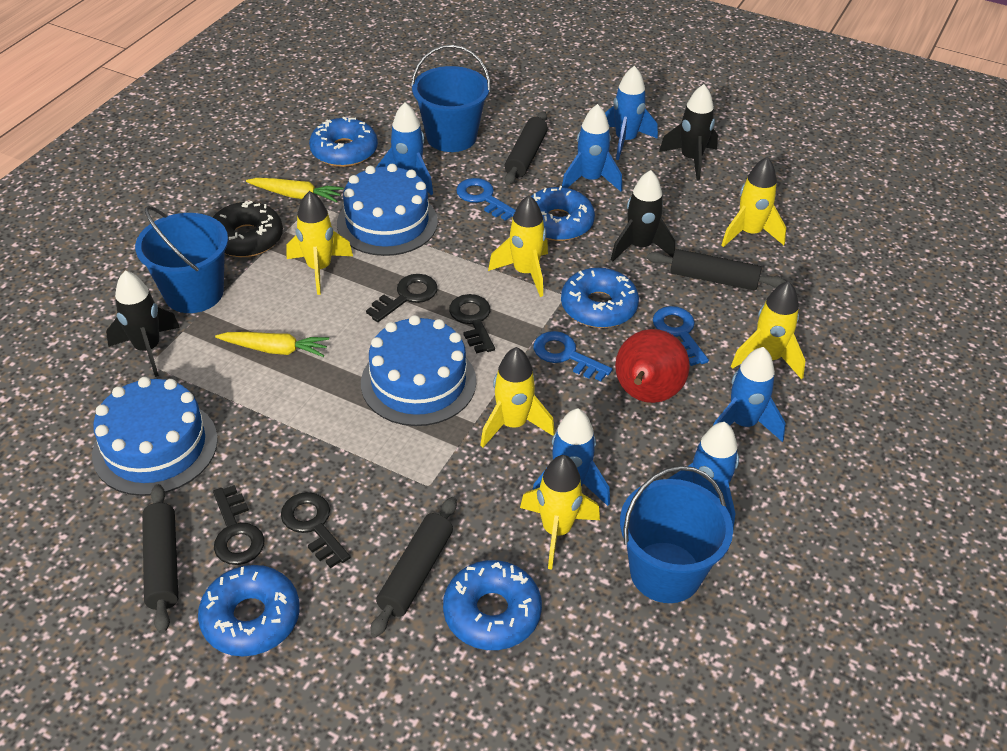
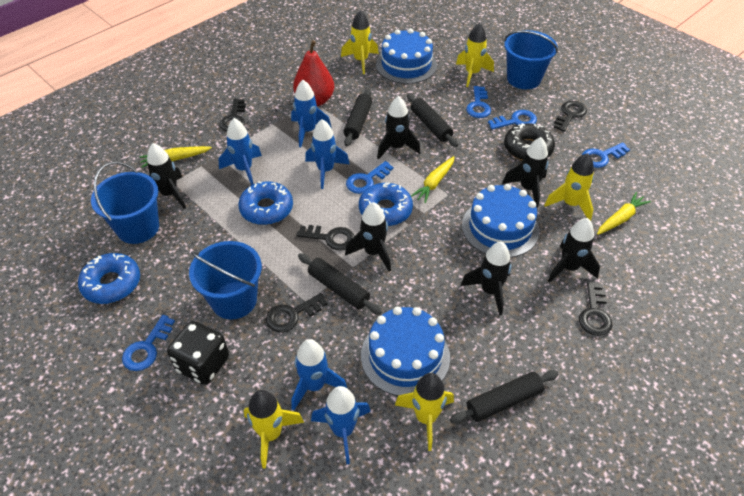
black dice: 0 -> 1
black key: 4 -> 5
black rocket: 3 -> 6
blue donut: 5 -> 3
blue key: 3 -> 5
blue rocket: 6 -> 5
yellow carrot: 2 -> 3
yellow rocket: 6 -> 5

